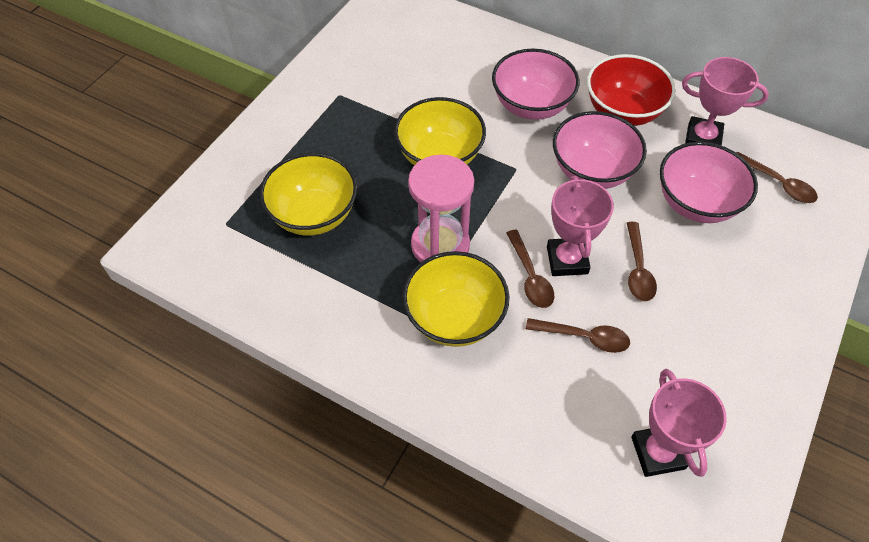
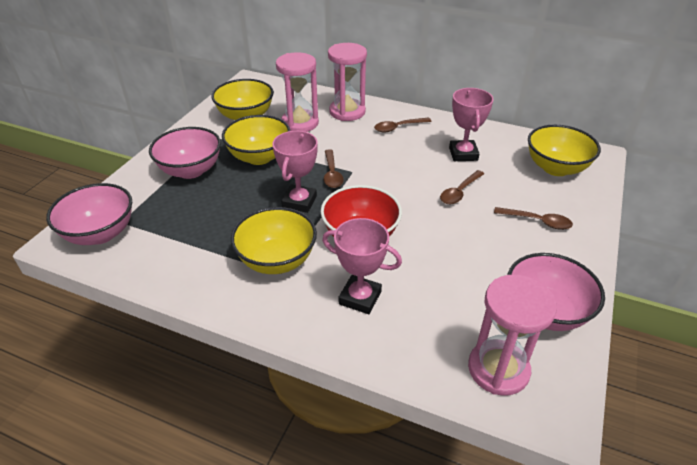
pink hourglass: 1 -> 3
yellow bowl: 3 -> 4

